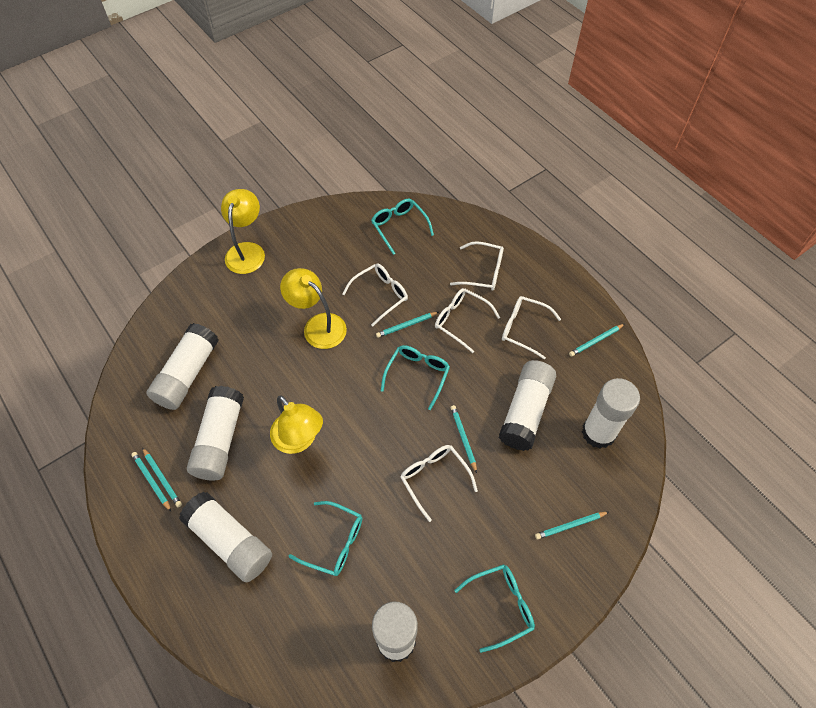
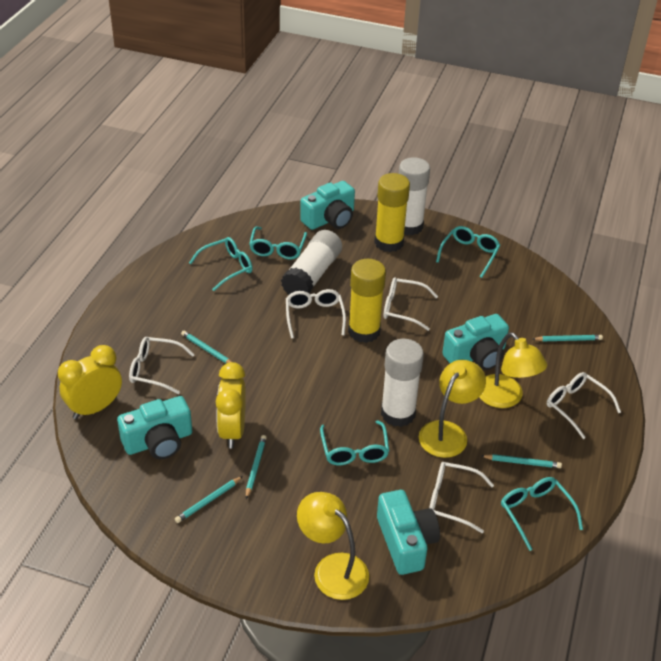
turquoise camera: 0 -> 4
turquoise glasses: 4 -> 5
turquoise pencil: 6 -> 5
white glue stick: 6 -> 3
yellow clock: 0 -> 2
yellow glue stick: 0 -> 2

